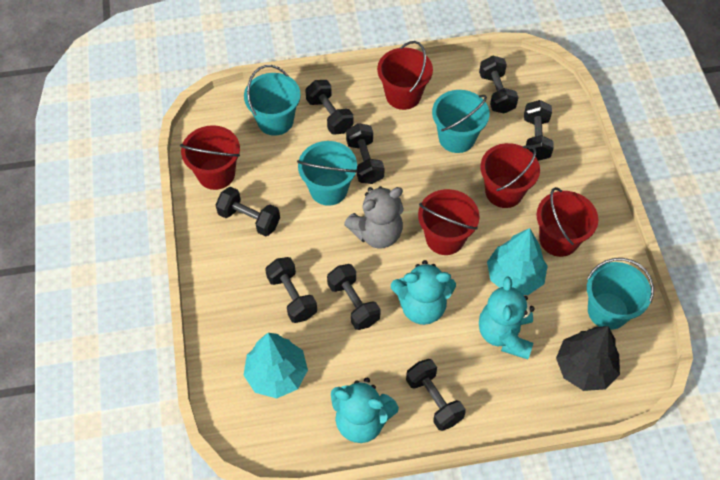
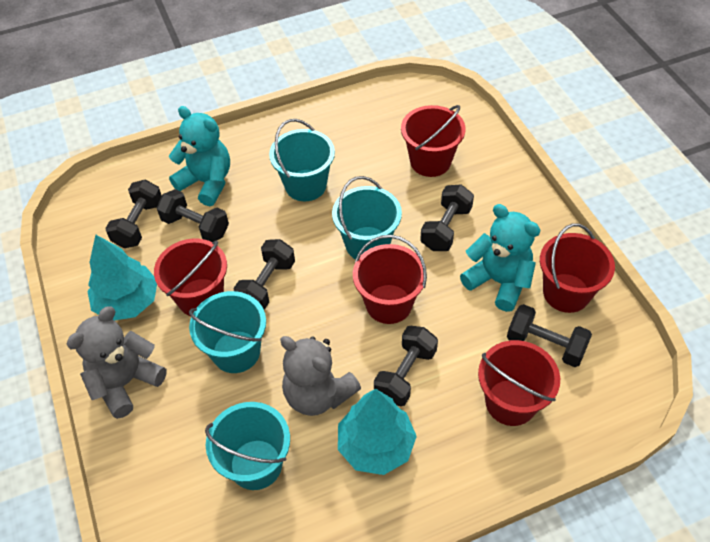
black dumbbell: 8 -> 6
black tree: 1 -> 0
grey teddy bear: 1 -> 2
turquoise teddy bear: 3 -> 2

